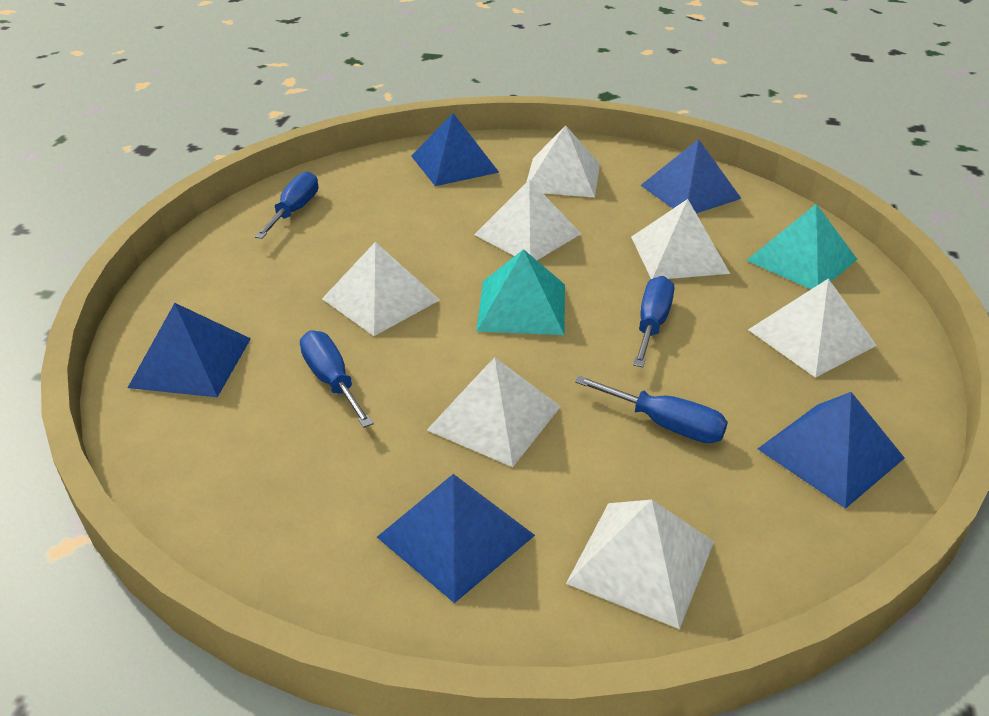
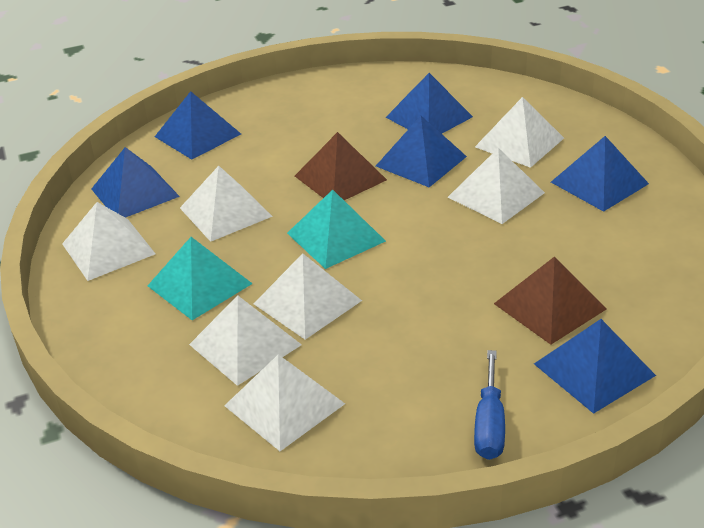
blue pyramid: 5 -> 6
blue screwdriver: 4 -> 1
brown pyramid: 0 -> 2

